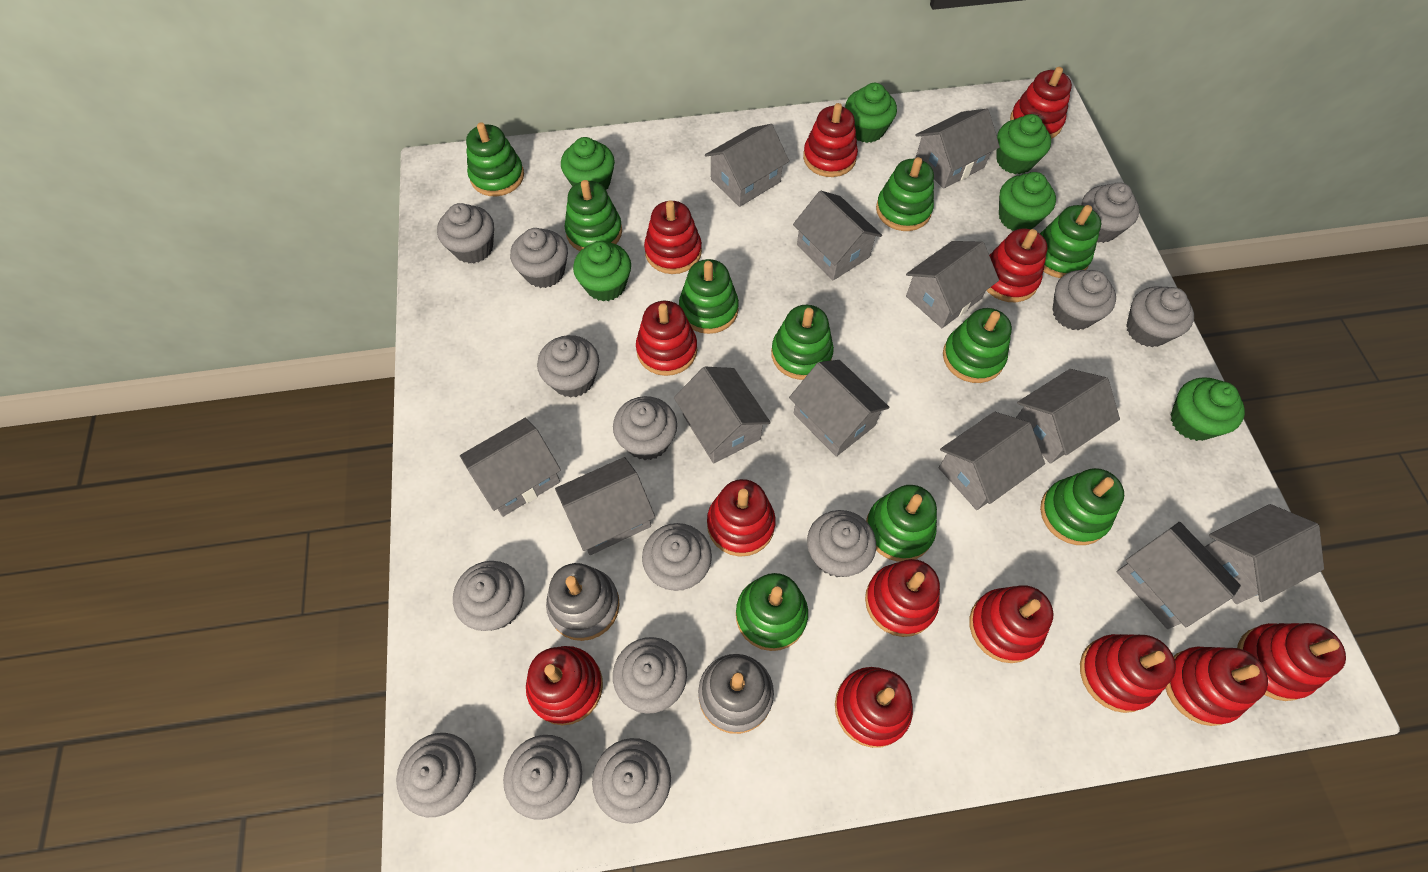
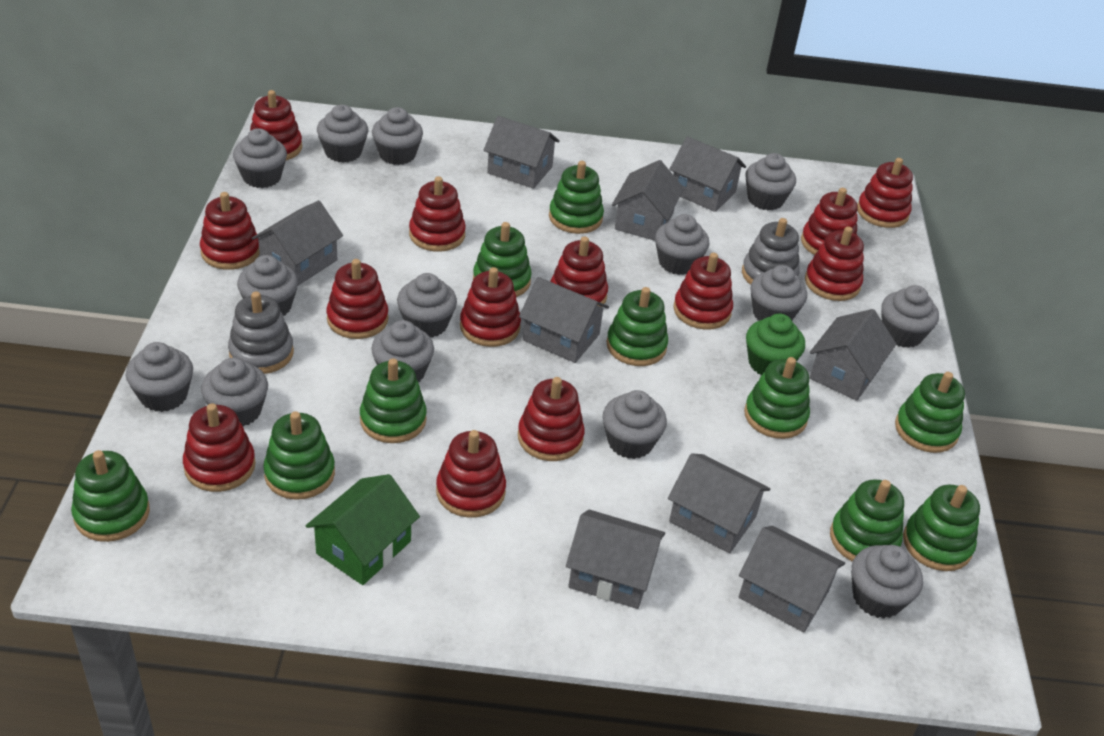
green cupcake: 6 -> 1
green house: 0 -> 1
grey house: 12 -> 9

